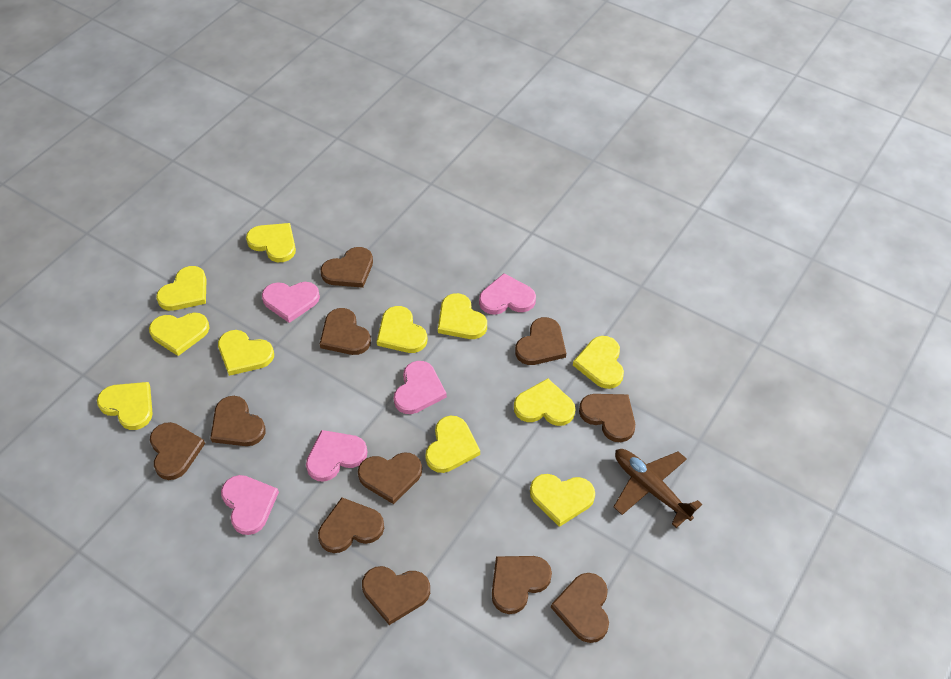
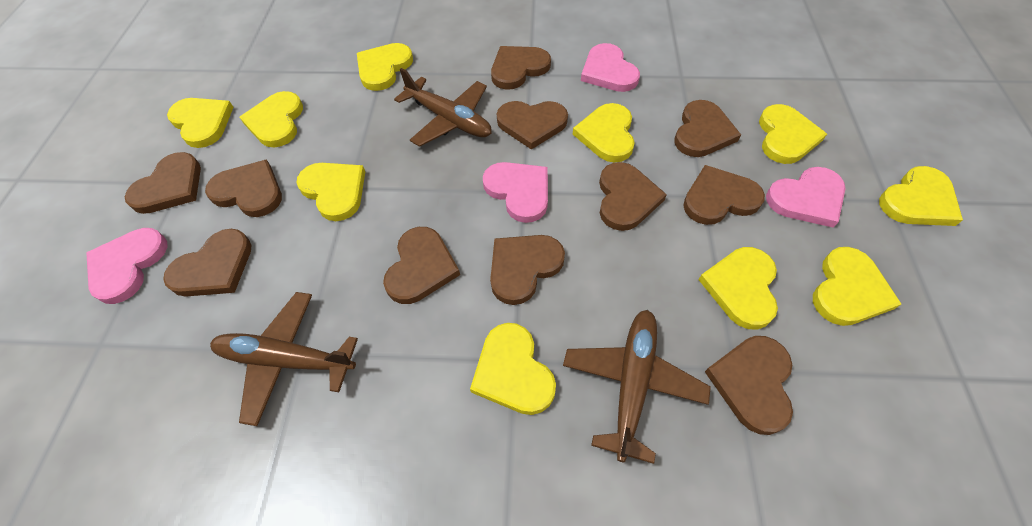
brown plane: 1 -> 3
pink heart: 5 -> 4
yellow heart: 11 -> 10

